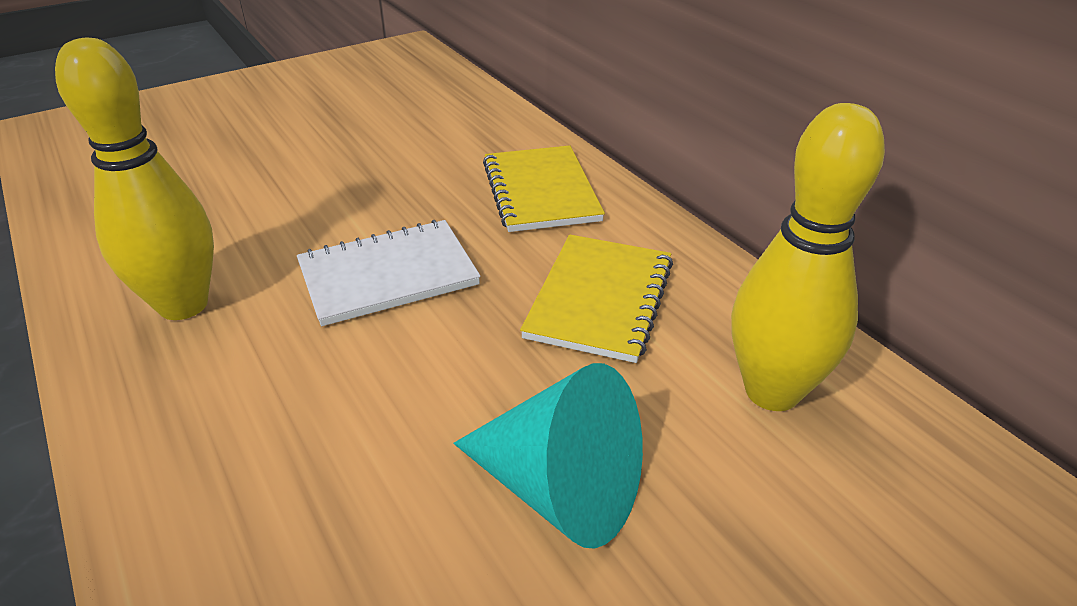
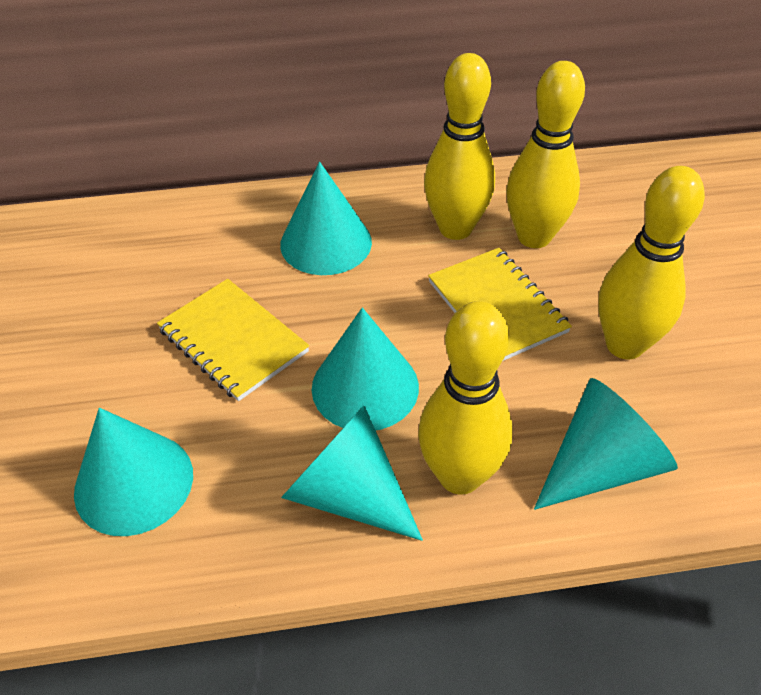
turquoise cone: 1 -> 5
white notebook: 1 -> 0
yellow bowling pin: 2 -> 4

